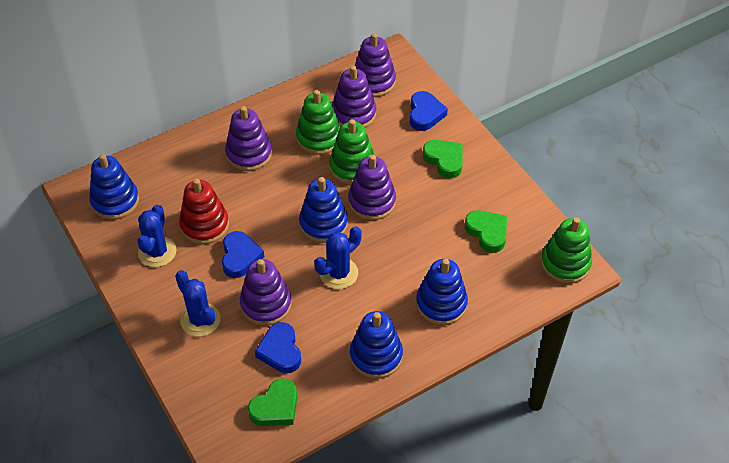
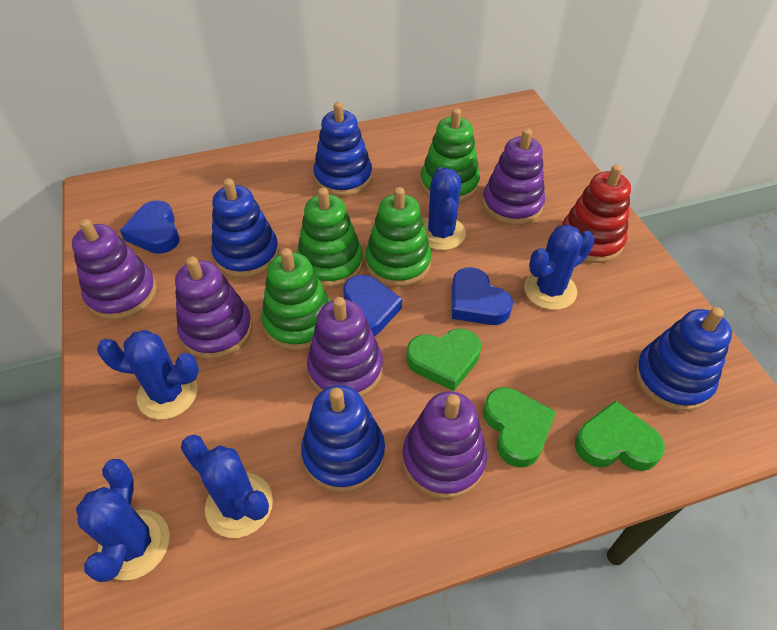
blue cactus: 3 -> 5
green stacking toy: 3 -> 4

